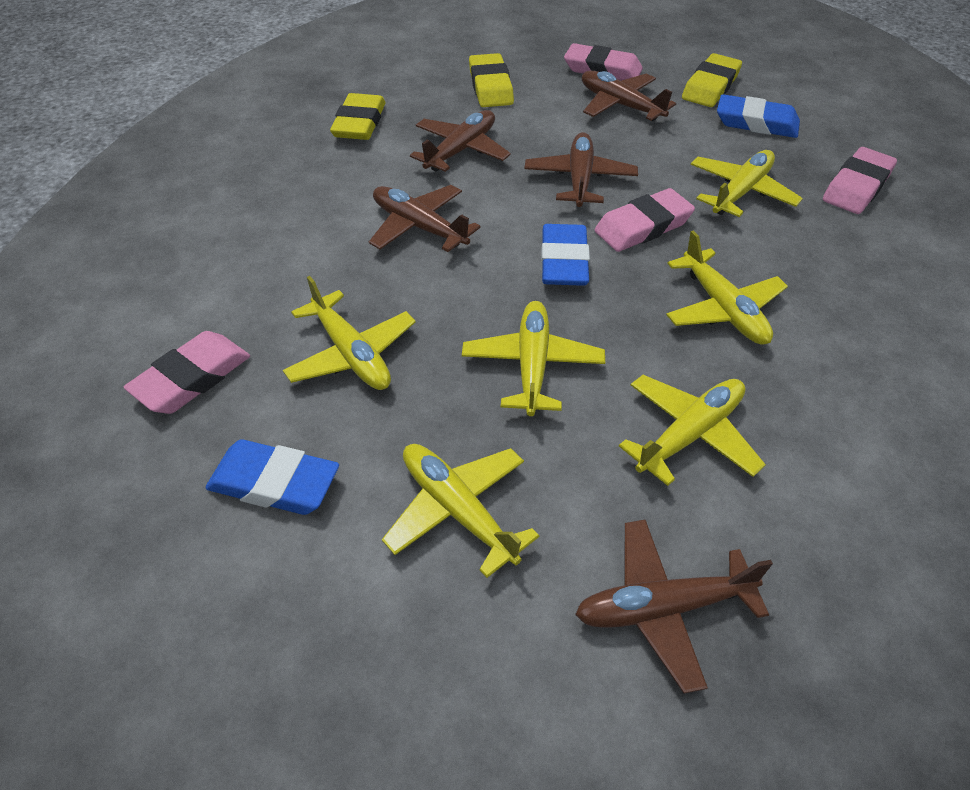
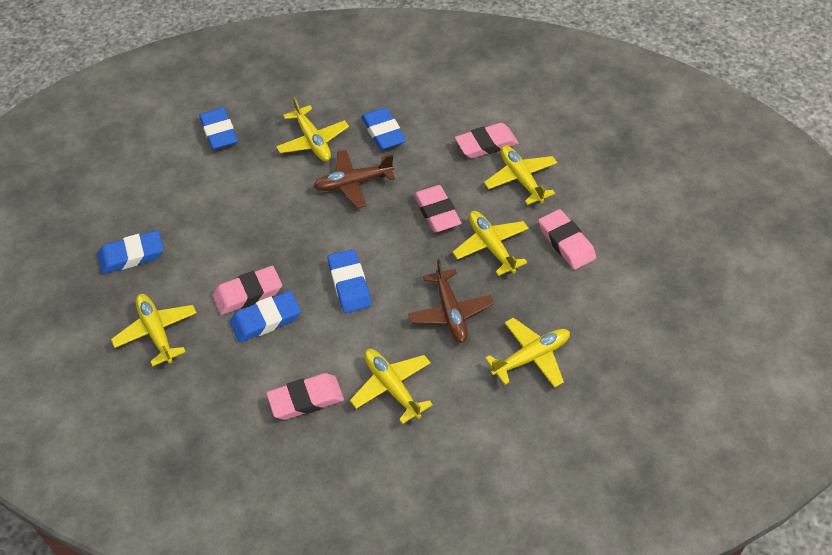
blue eraser: 3 -> 5
brown plane: 5 -> 2
pink eraser: 4 -> 5
yellow eraser: 3 -> 0

